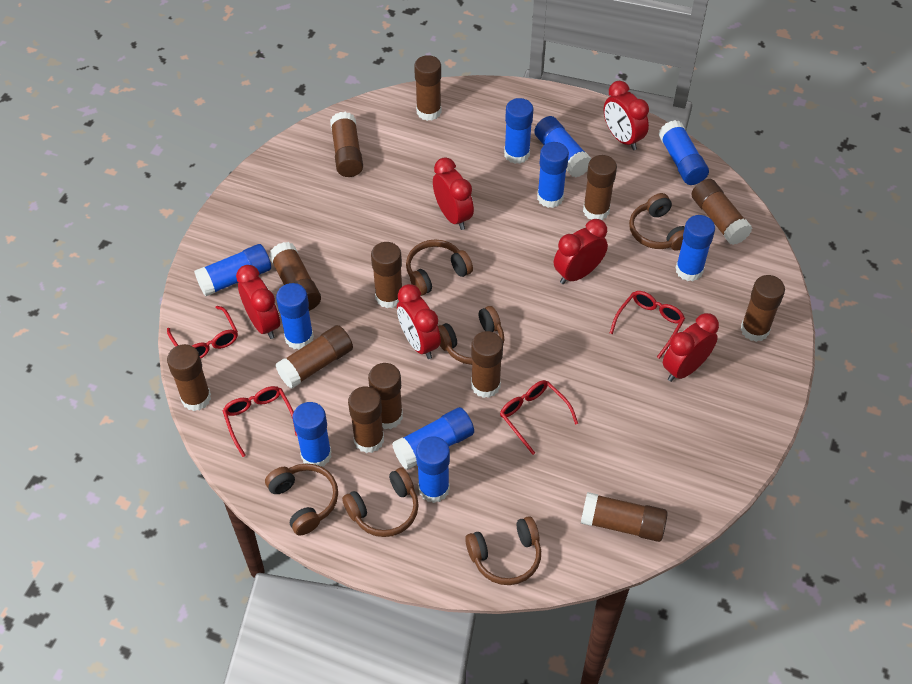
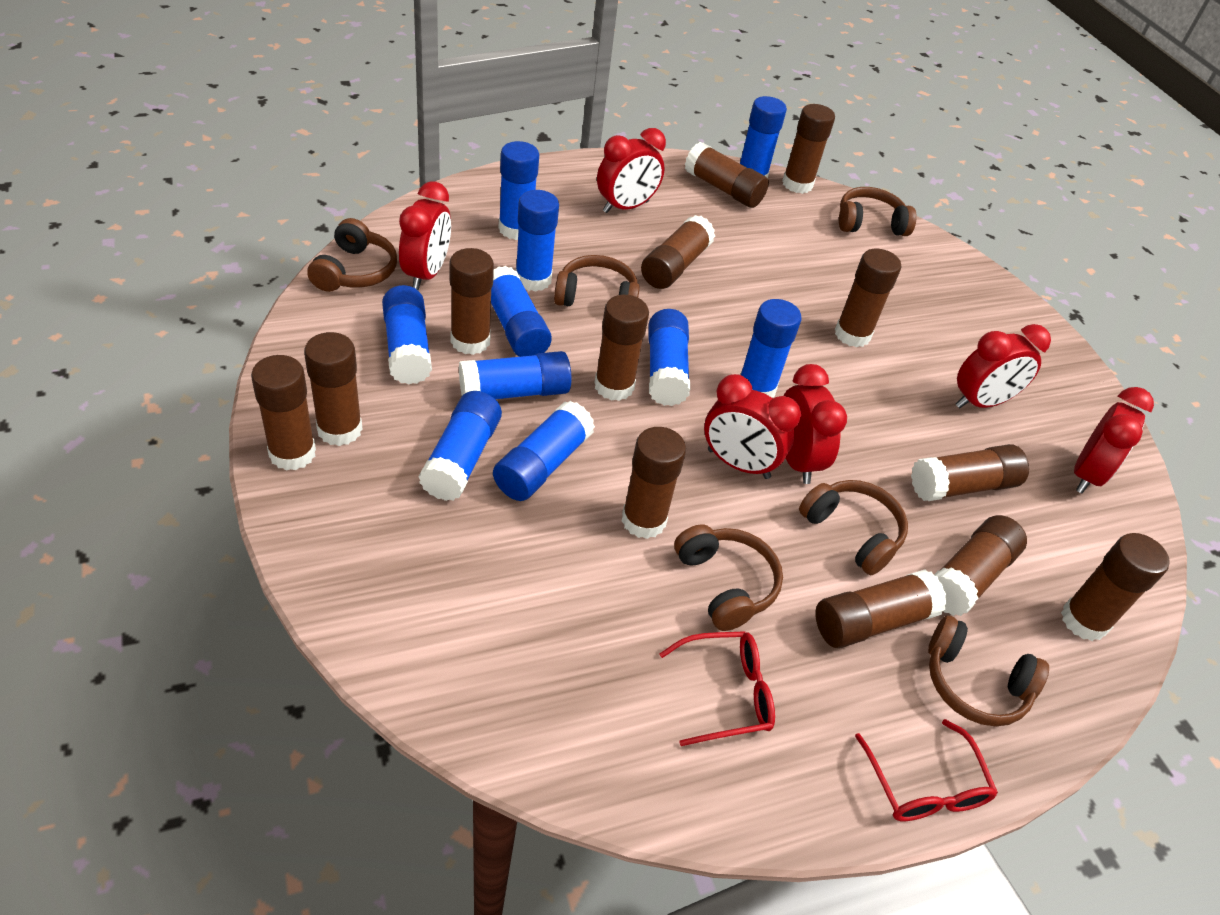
red glasses: 4 -> 2

